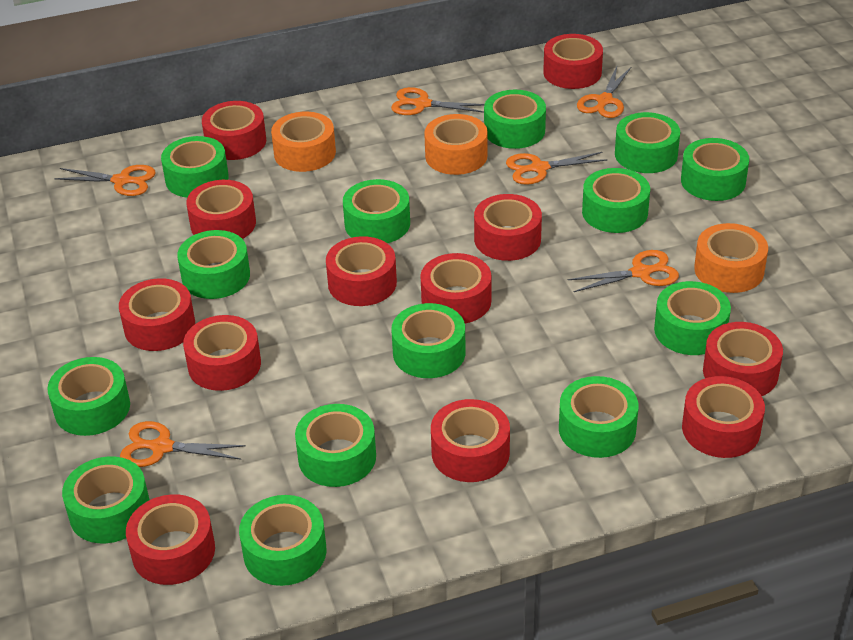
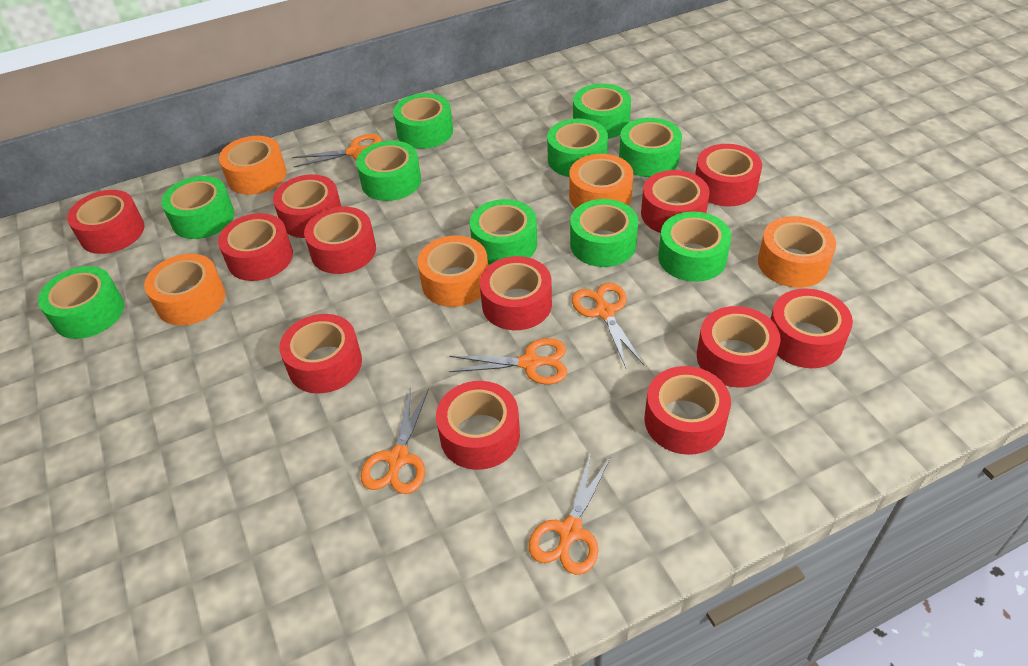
green tape: 14 -> 10
orange scissors: 6 -> 5
orange tape: 3 -> 5

